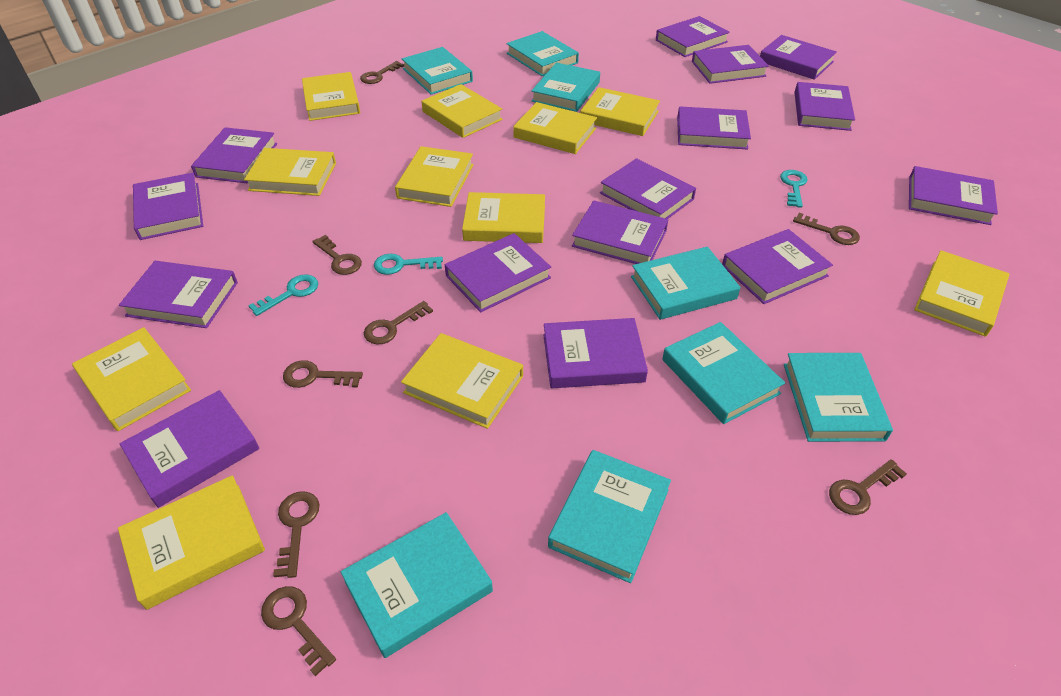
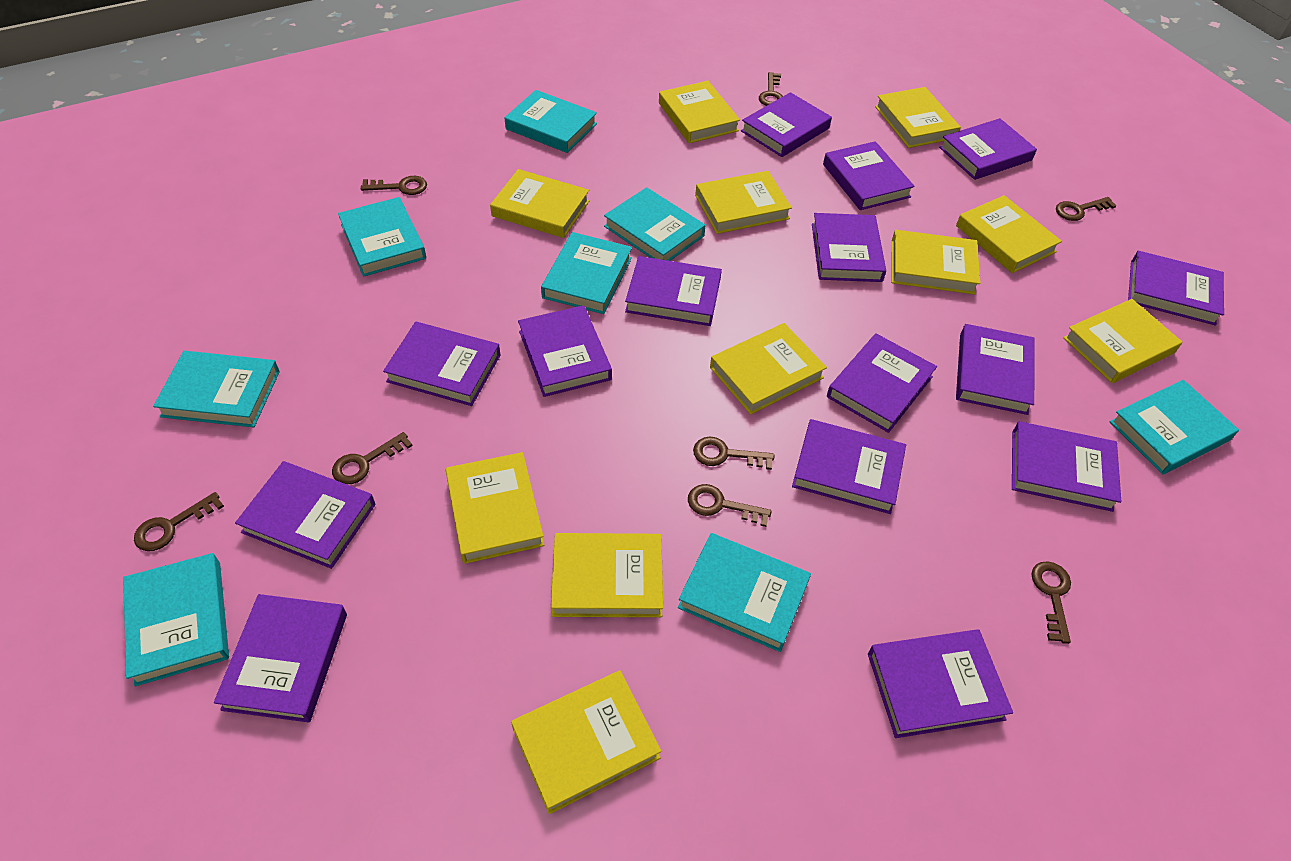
turquoise key: 3 -> 0

